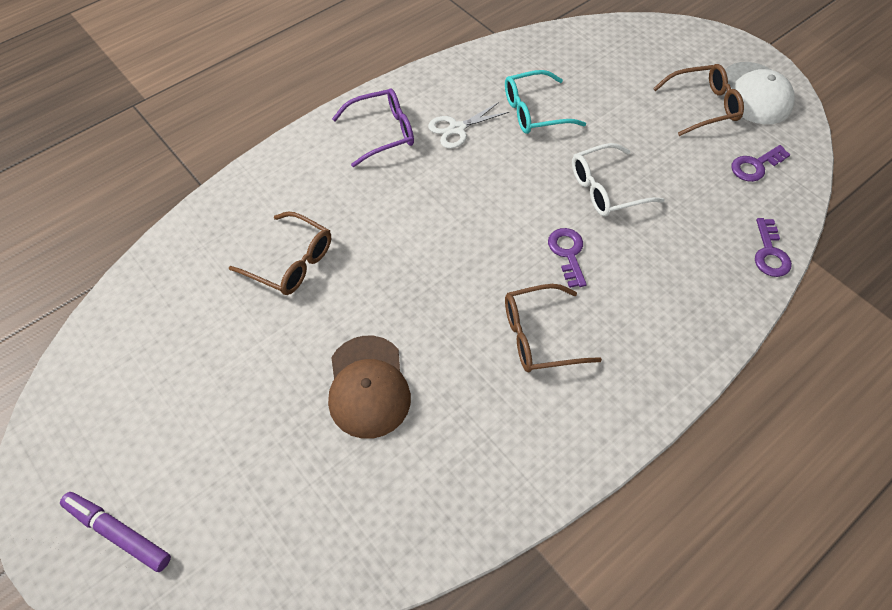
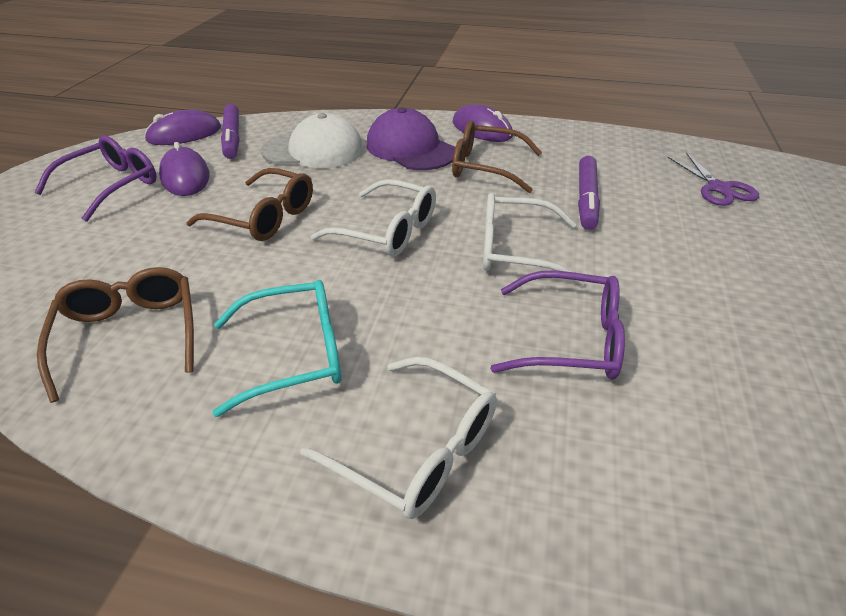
brown cap: 1 -> 0
purple cap: 0 -> 1
purple glasses: 1 -> 2
purple key: 3 -> 0
purple marker: 1 -> 2
purple mouse: 0 -> 3
purple scissors: 0 -> 1
white glasses: 1 -> 3
white scissors: 1 -> 0

